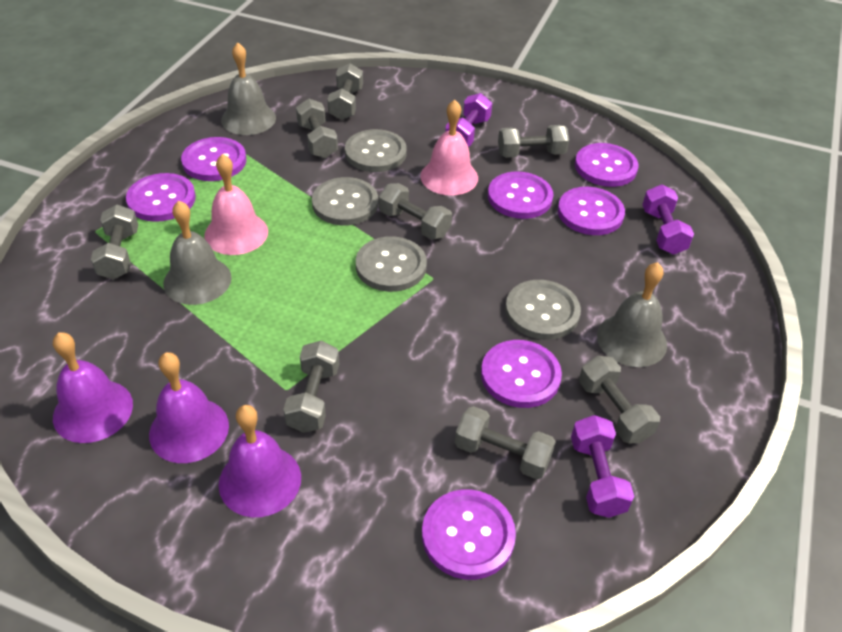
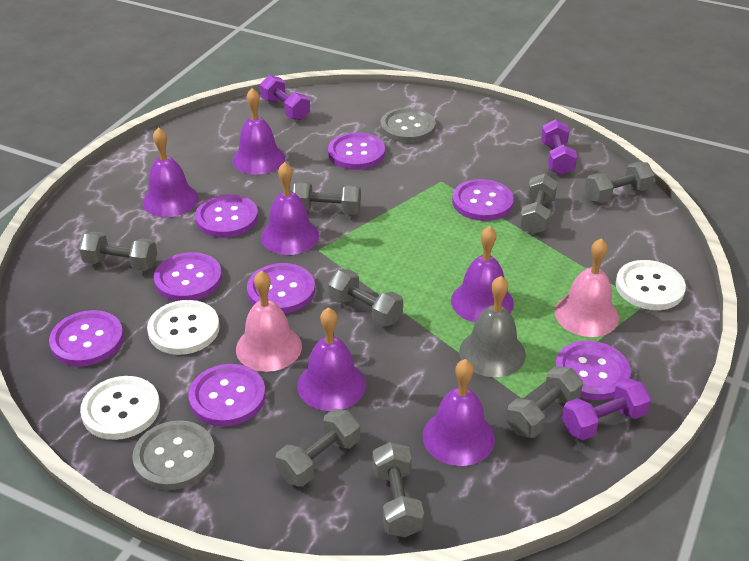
grey bell: 3 -> 1
grey button: 4 -> 2
purple bell: 3 -> 6
purple button: 7 -> 8
white button: 0 -> 3

